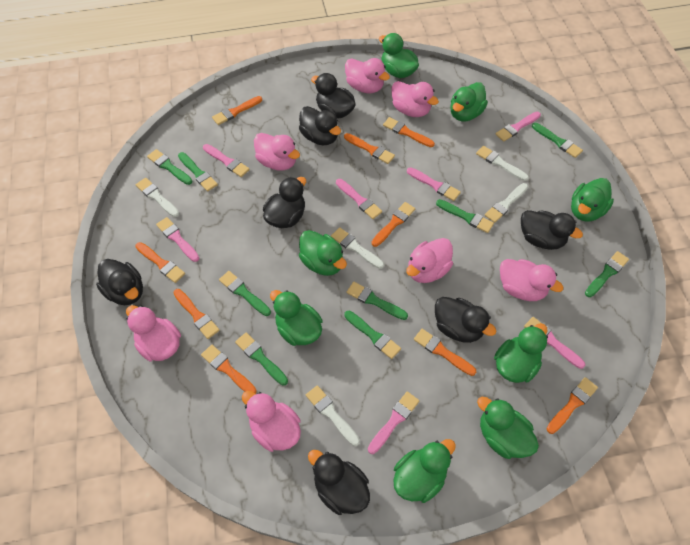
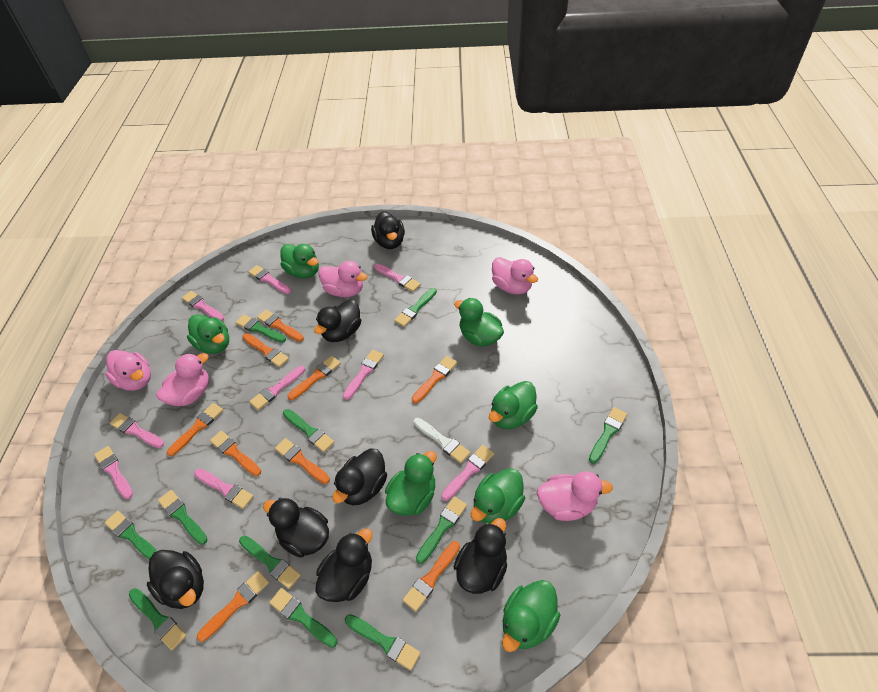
green brush: 9 -> 11
green duck: 8 -> 7
pink brush: 7 -> 9
pink duck: 7 -> 5
white brush: 5 -> 1

